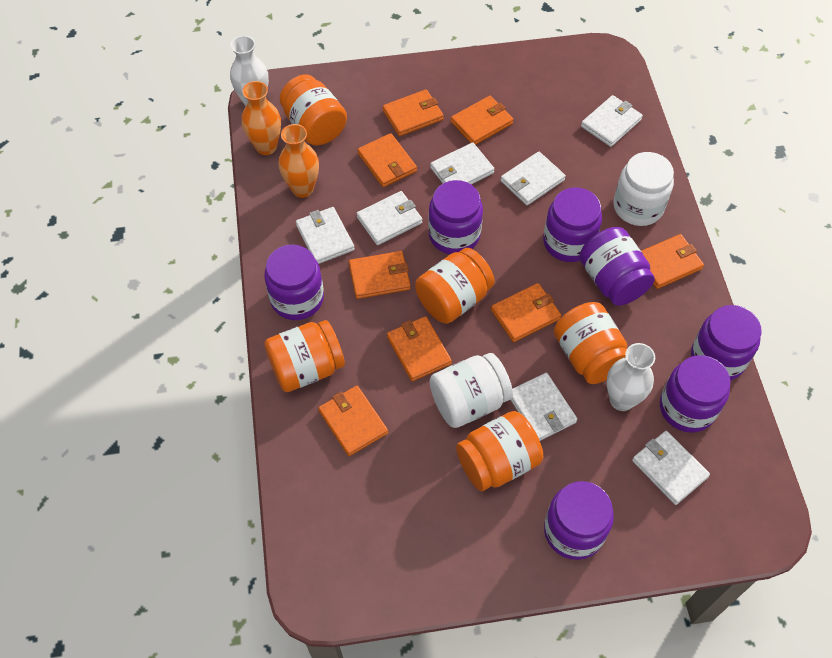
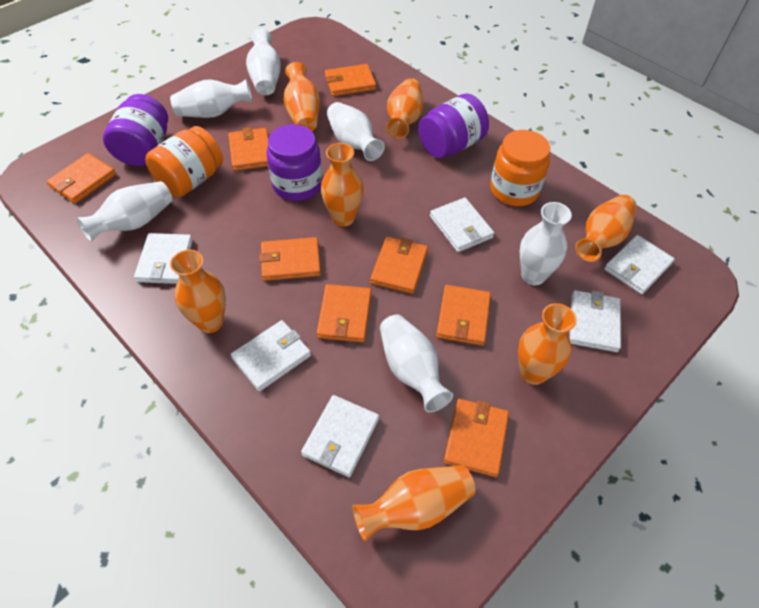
orange jar: 5 -> 2
orange vase: 2 -> 7
purple jar: 7 -> 3
white jar: 2 -> 0
white vase: 2 -> 6
white wallet: 7 -> 6

